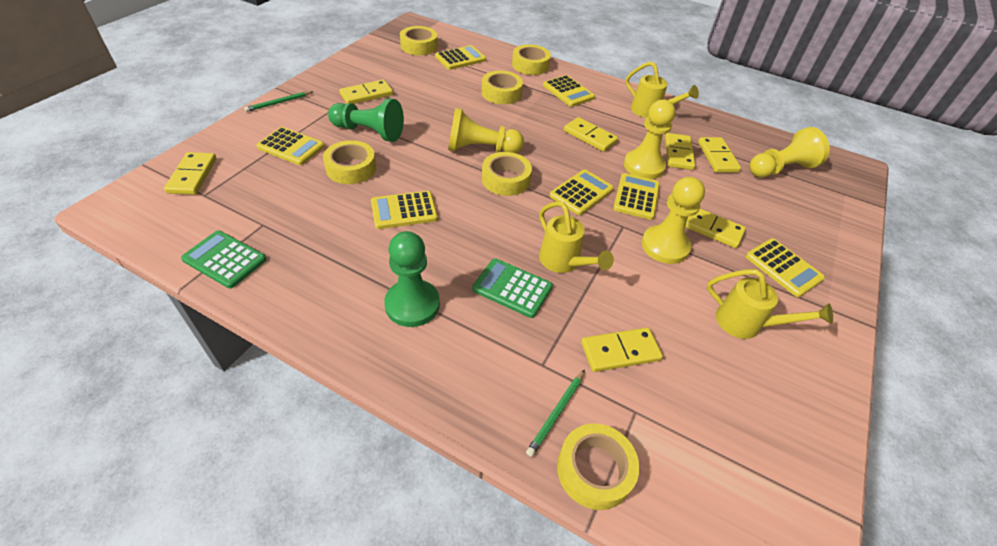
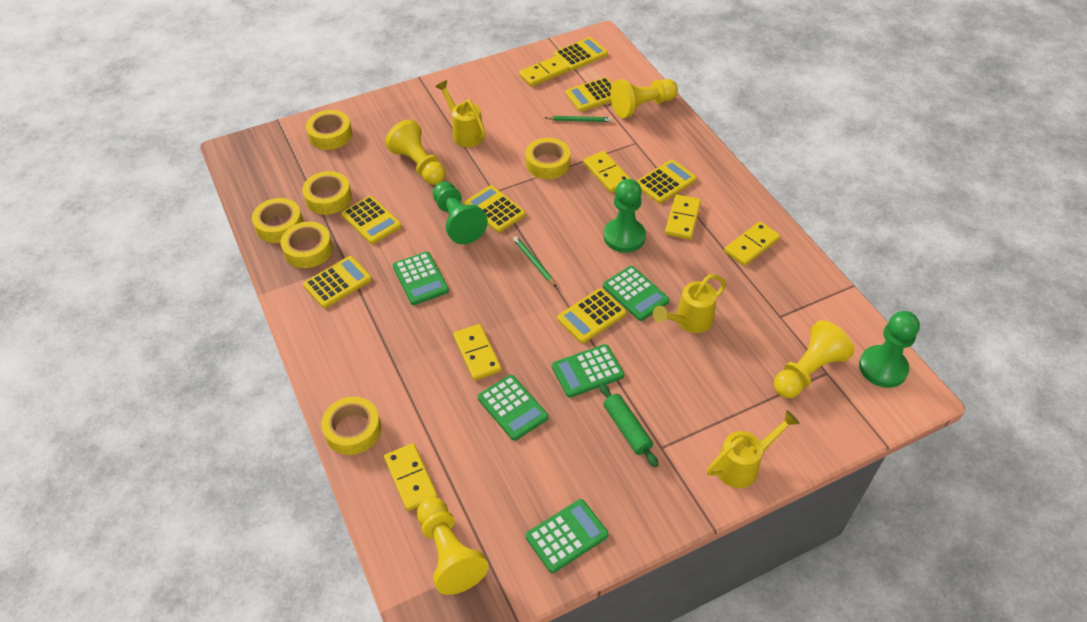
green calculator: 2 -> 5
green pawn: 2 -> 3
green rolling pin: 0 -> 1
yellow domino: 7 -> 6

